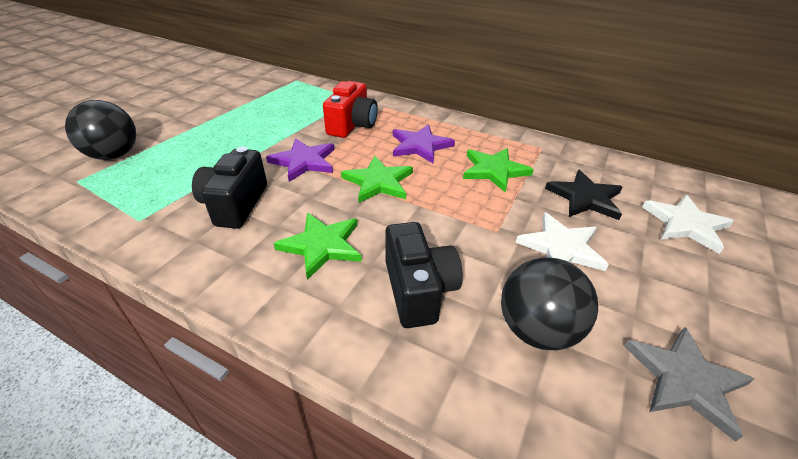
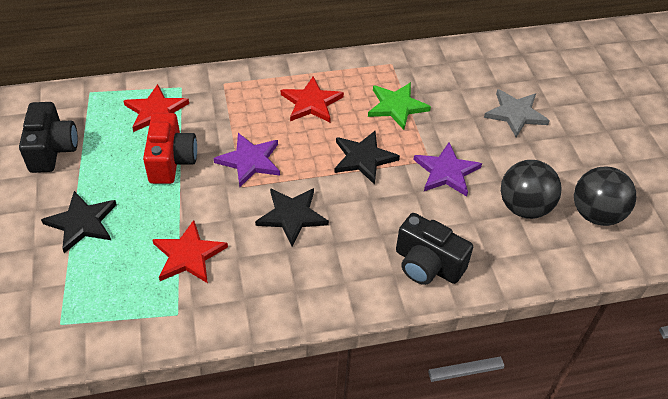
black star: 1 -> 3
green star: 3 -> 1
red star: 0 -> 3
white star: 2 -> 0

